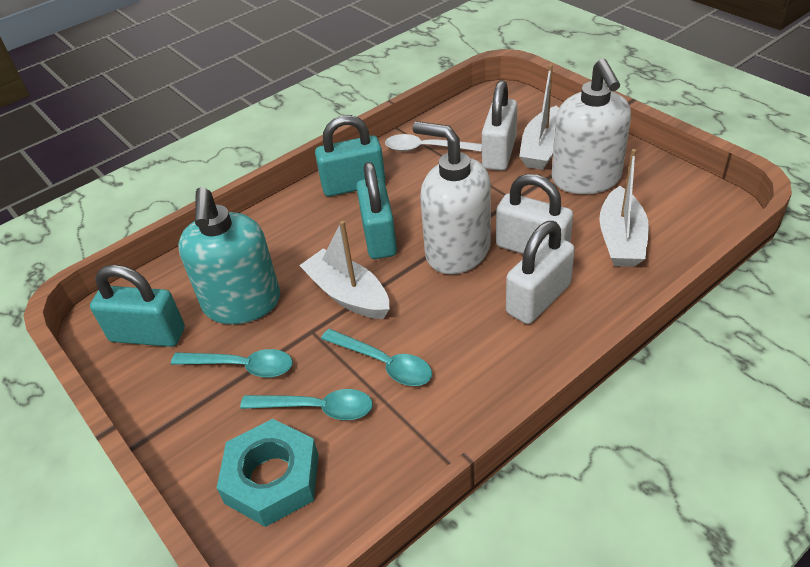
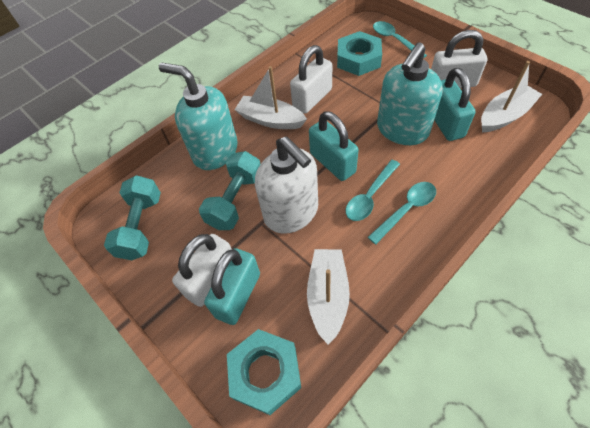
turquoise dumbbell: 0 -> 2
turquoise nut: 1 -> 2
turquoise soap dispenser: 1 -> 2
white soap dispenser: 2 -> 1
white spoon: 1 -> 0

